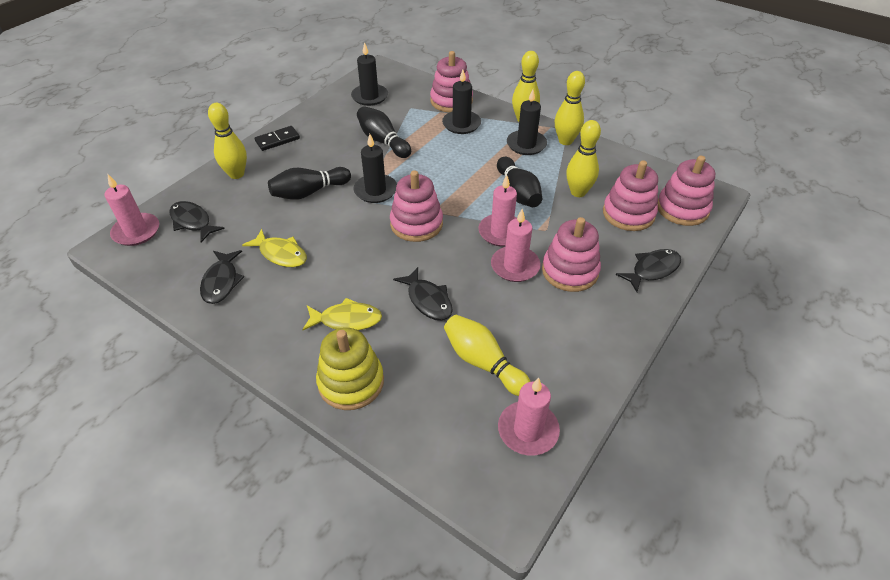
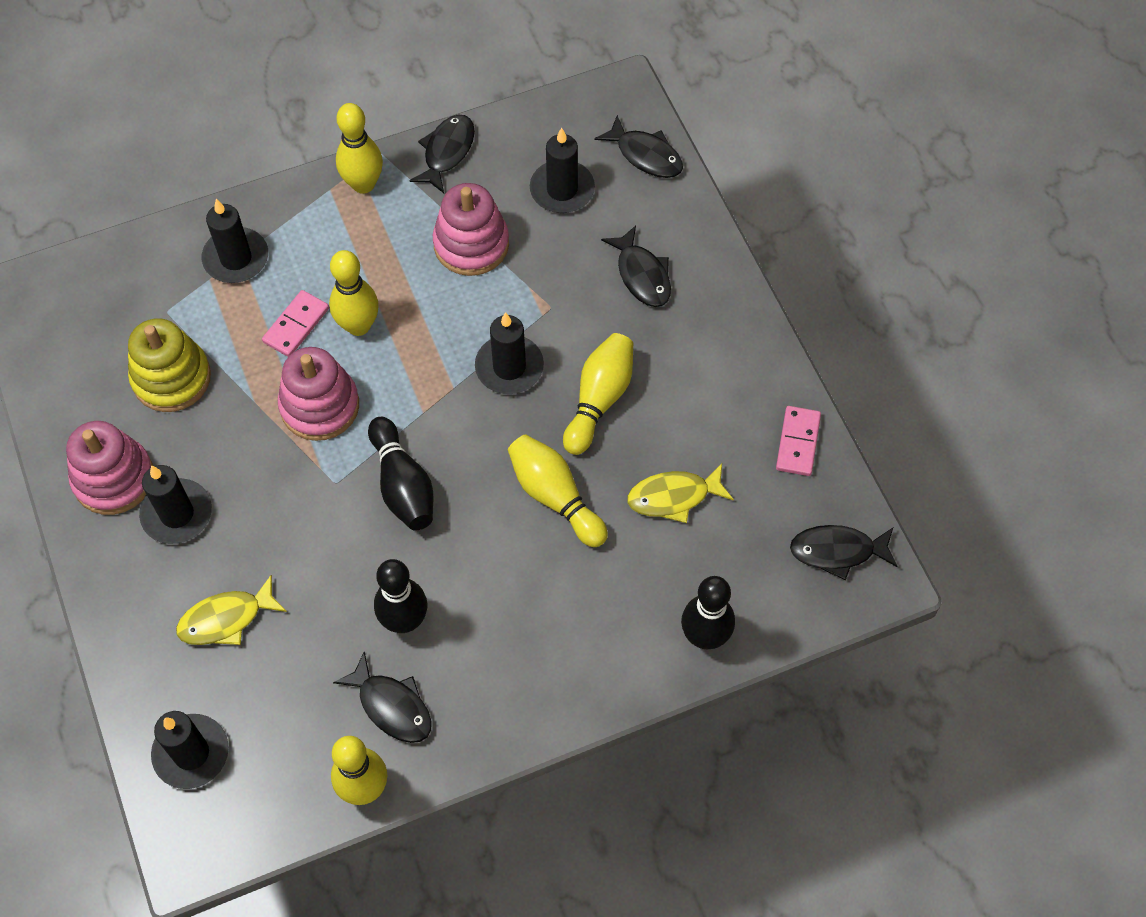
black candle: 4 -> 5
black domino: 1 -> 0
black fish: 4 -> 5
pink candle: 4 -> 0
pink domino: 0 -> 2
pink stacking toy: 5 -> 3

